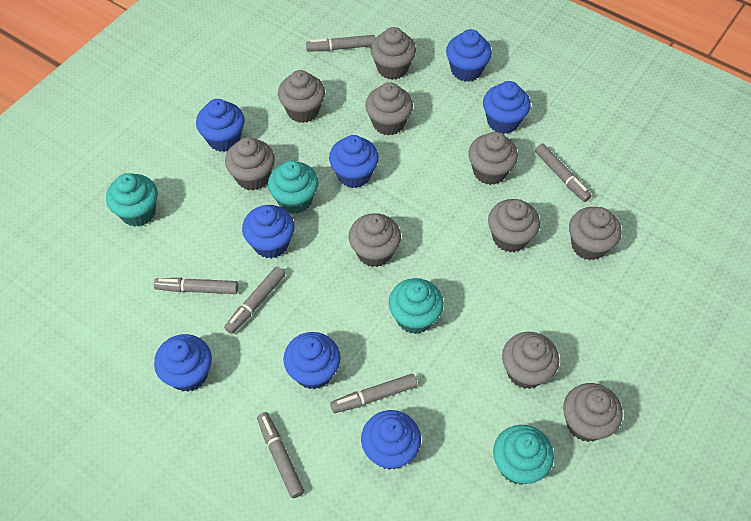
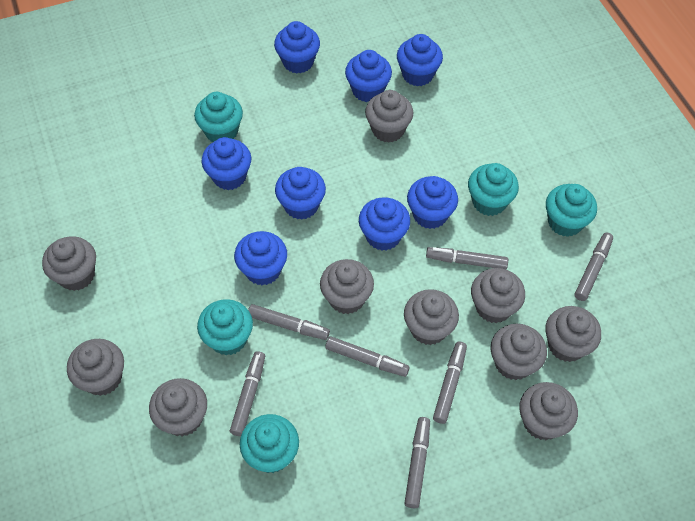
grey marker: 6 -> 7
turquoise cupcake: 4 -> 5

